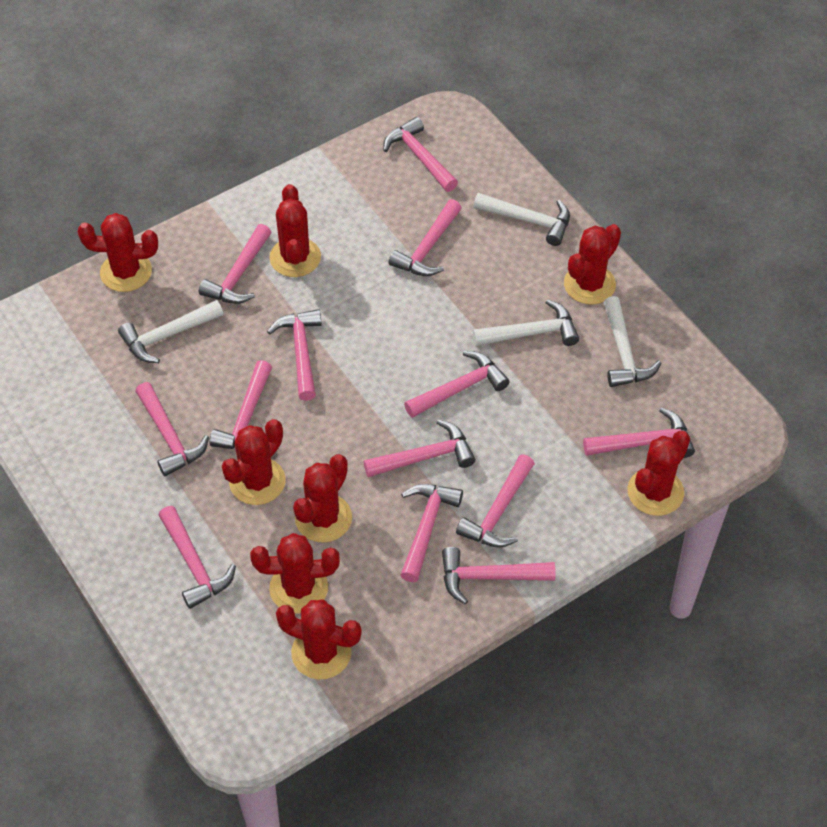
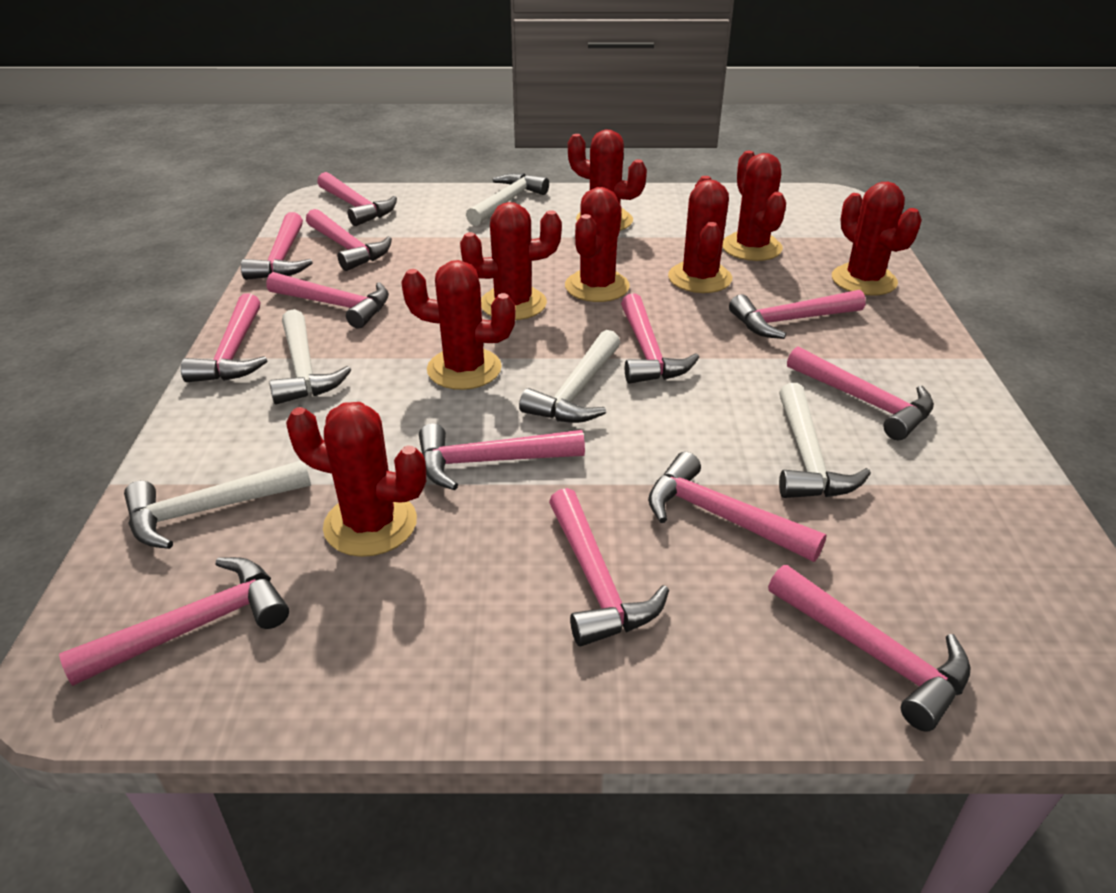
white hammer: 4 -> 5

